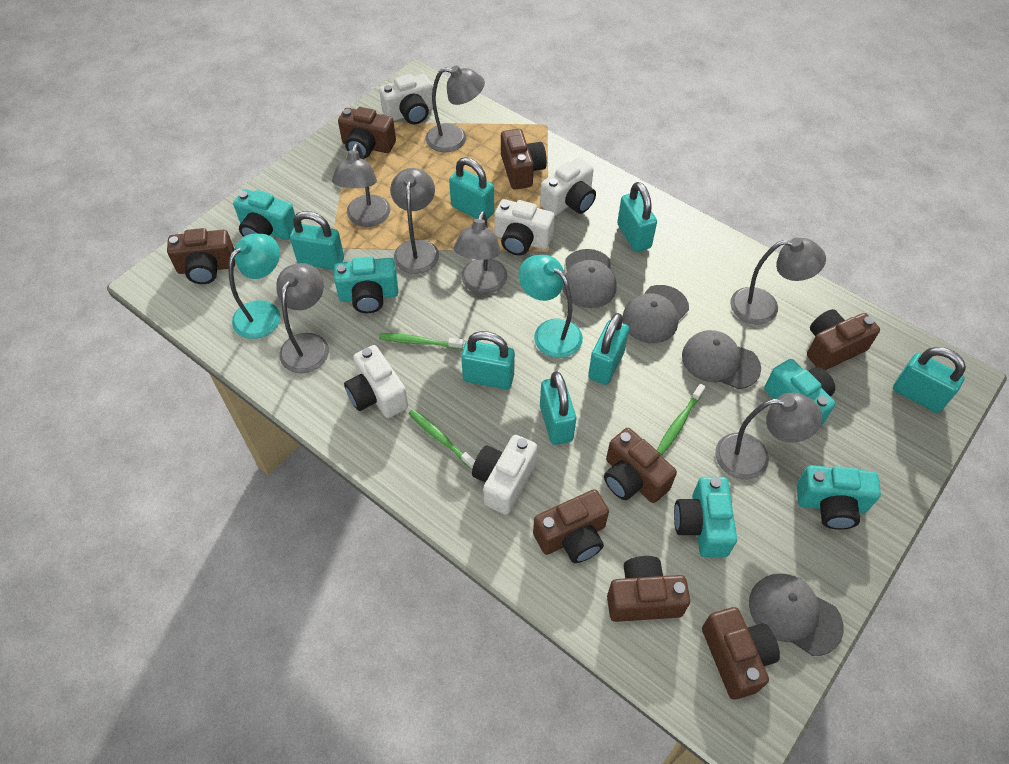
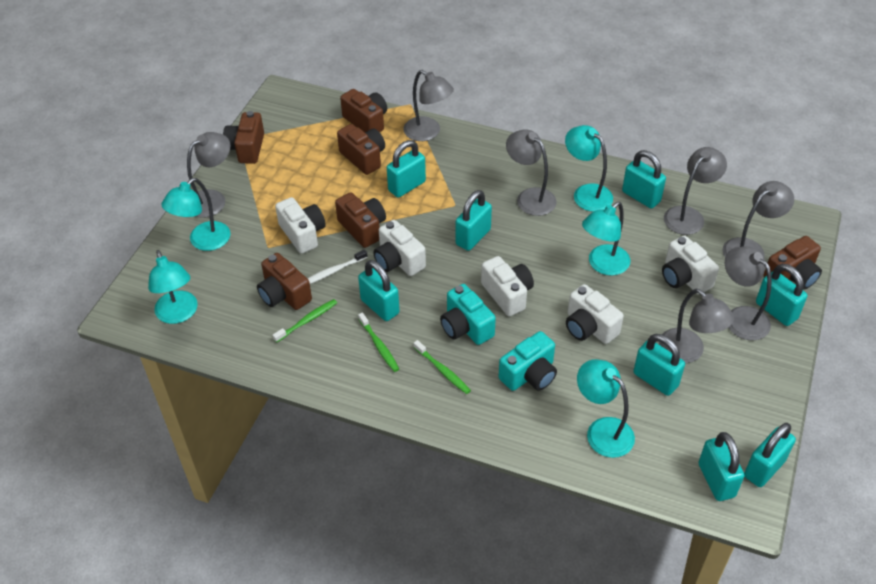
brown camera: 8 -> 6
grey cap: 4 -> 0
turquoise camera: 5 -> 2
turquoise lamp: 2 -> 5
turquoise padlock: 7 -> 8
white toothbrush: 0 -> 1

